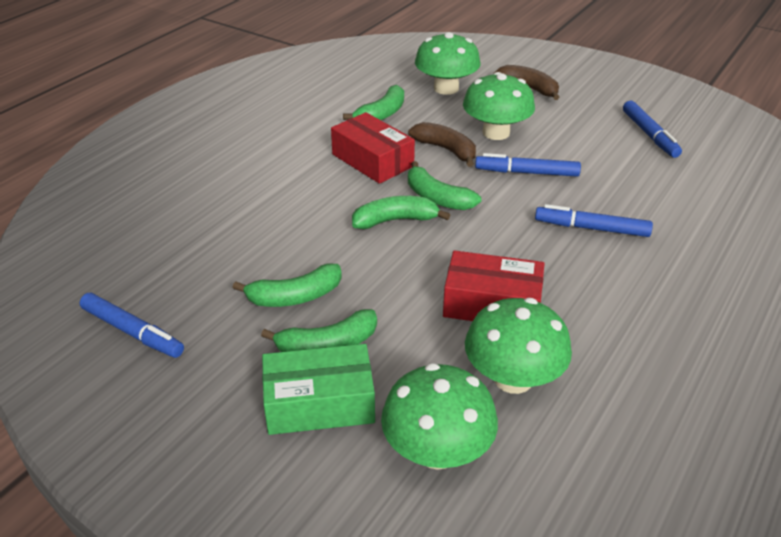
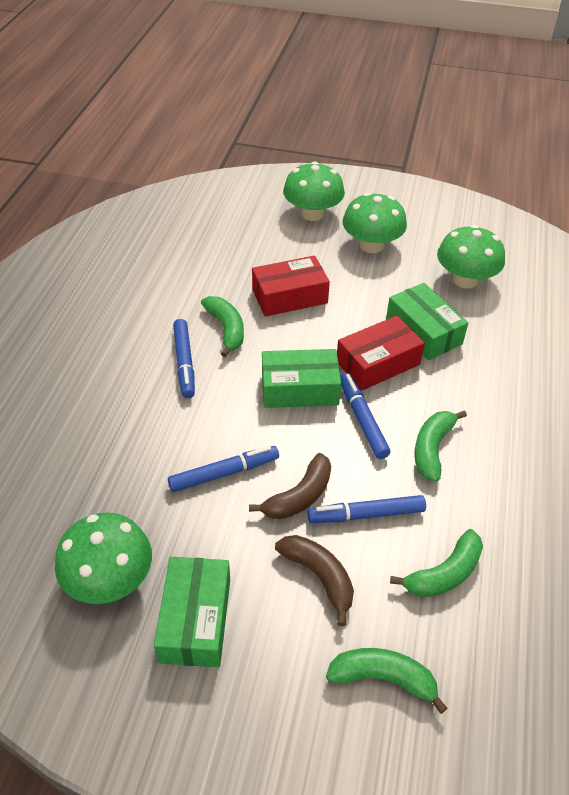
green banana: 5 -> 4
green box: 1 -> 3

